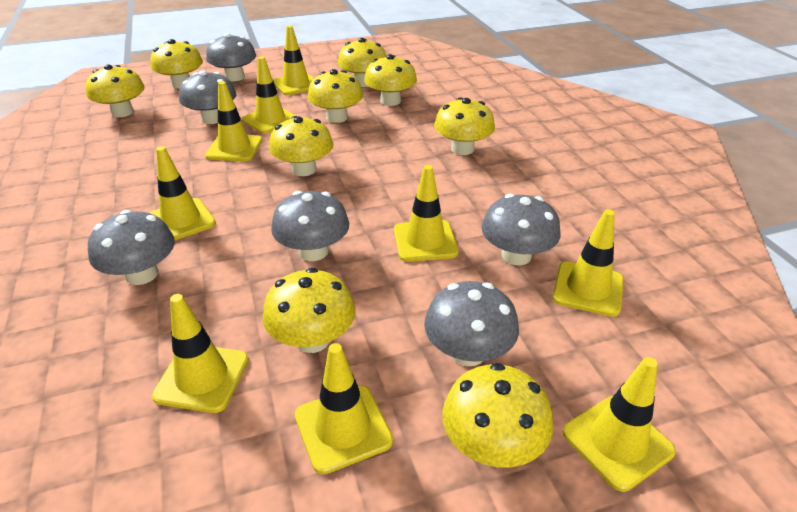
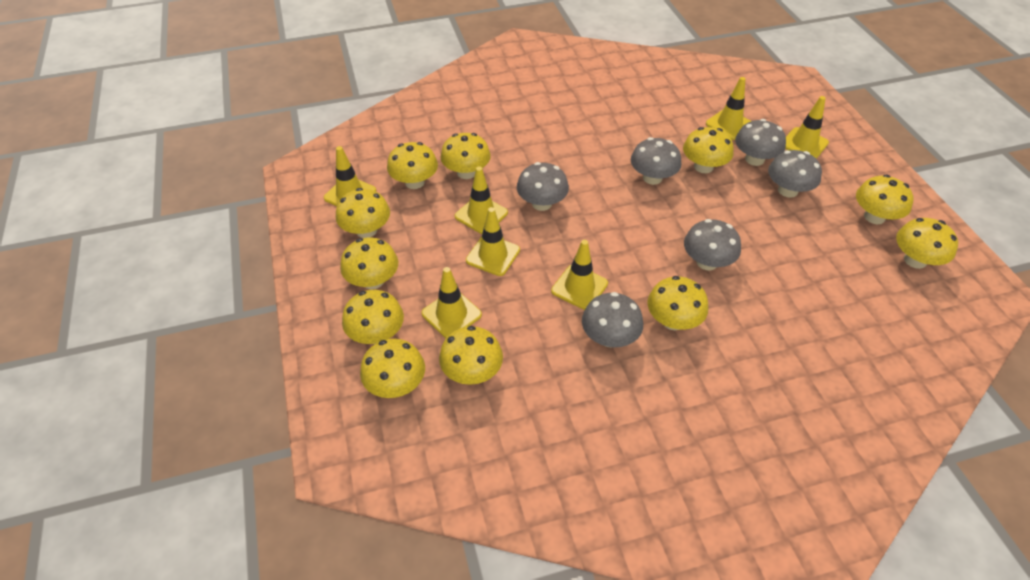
yellow mushroom: 9 -> 11
yellow traffic cone: 9 -> 7

